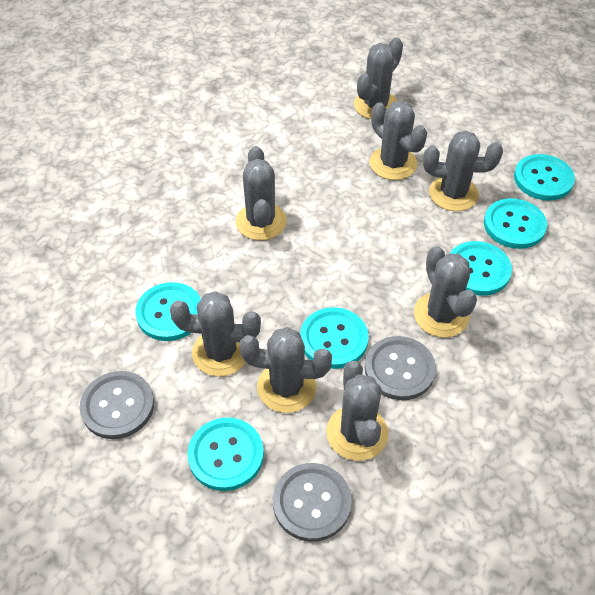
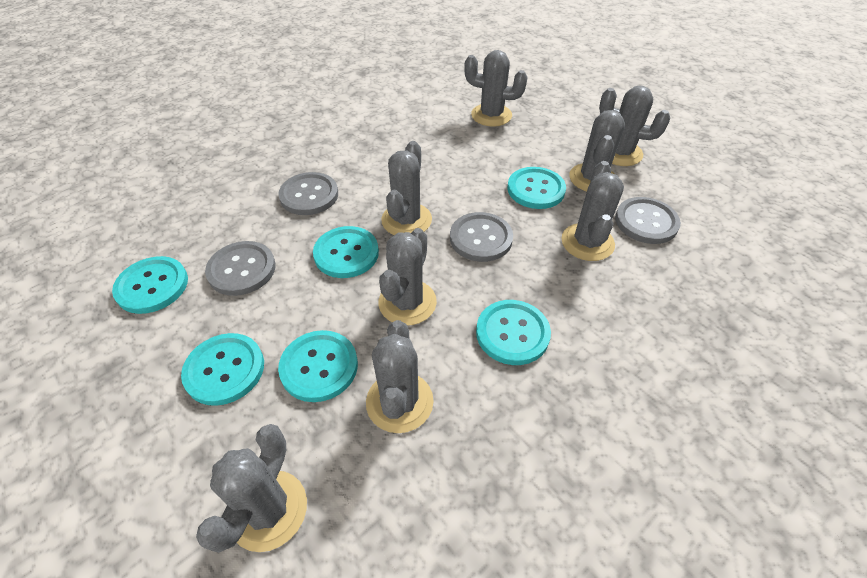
grey button: 3 -> 4

